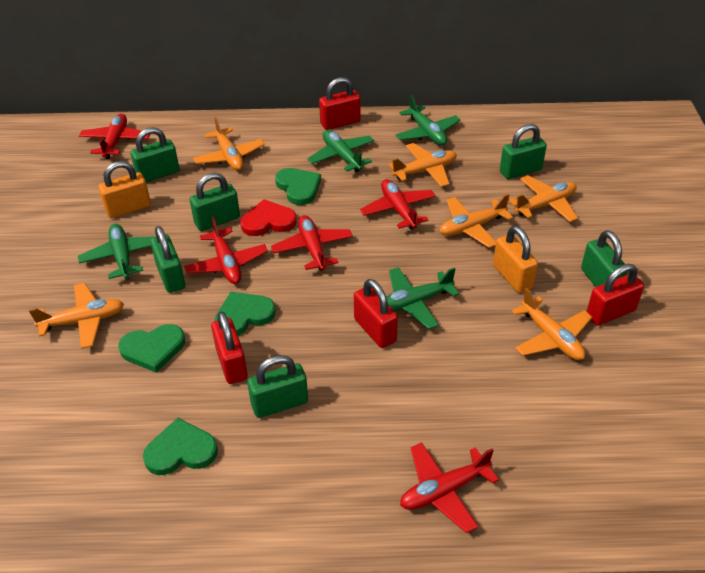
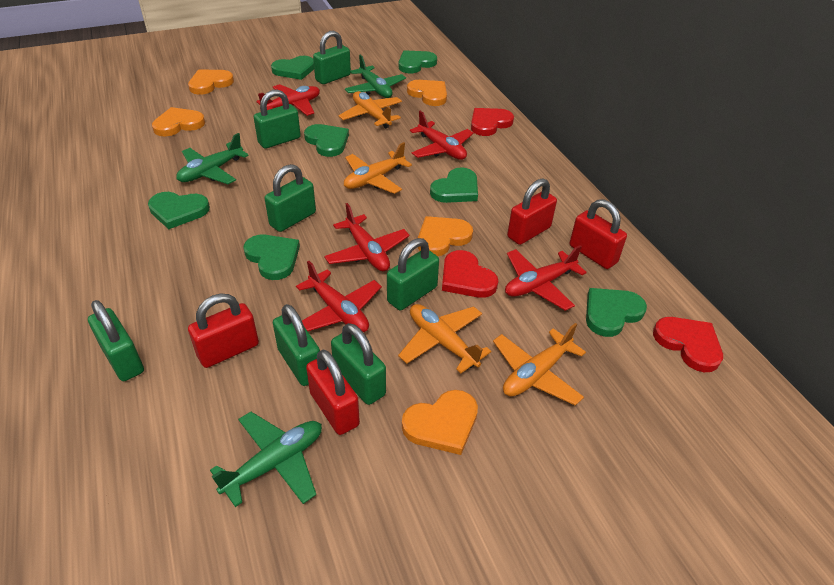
green heart: 4 -> 7
green padlock: 6 -> 7
green plane: 4 -> 3
orange heart: 0 -> 5
orange padlock: 2 -> 0
orange plane: 6 -> 4
red heart: 1 -> 3

